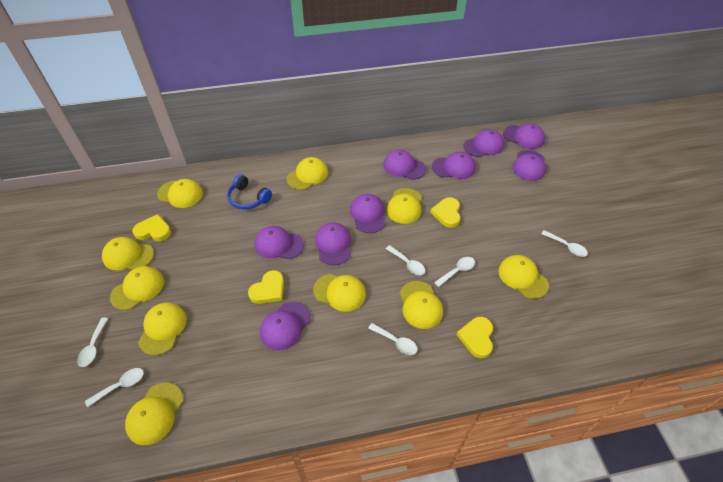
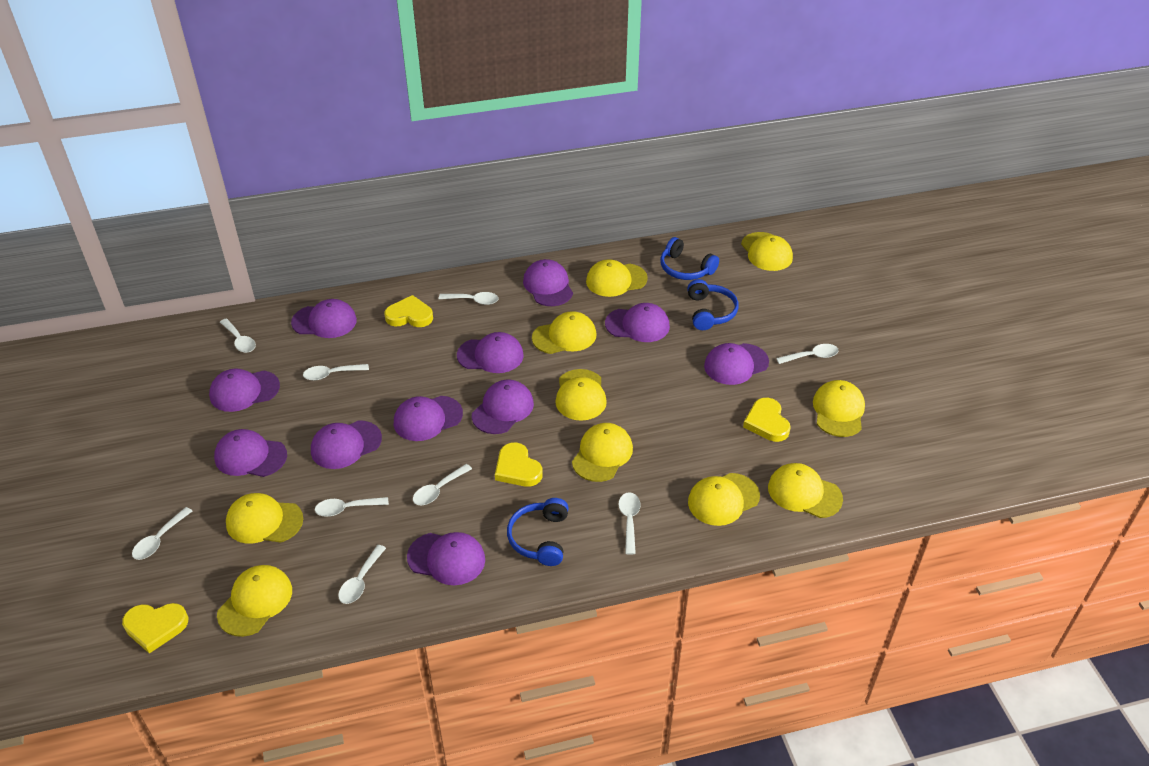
blue headphones: 1 -> 3
purple cap: 9 -> 11
white spoon: 6 -> 9

